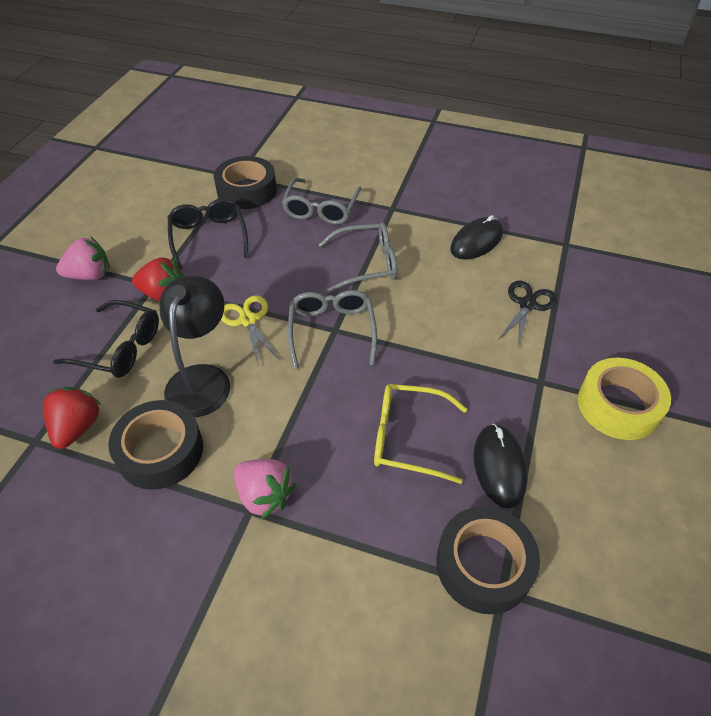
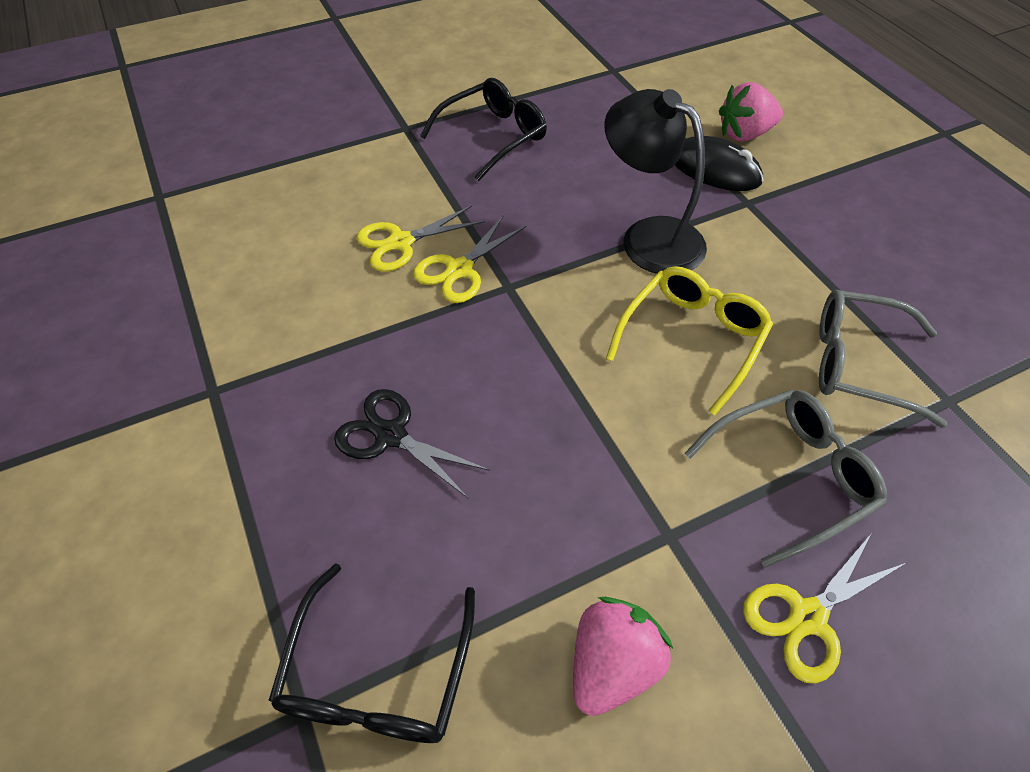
black mouse: 2 -> 1
black tape: 3 -> 0
grey glasses: 3 -> 2
red strawberry: 2 -> 0
yellow scissors: 1 -> 3
yellow tape: 1 -> 0

